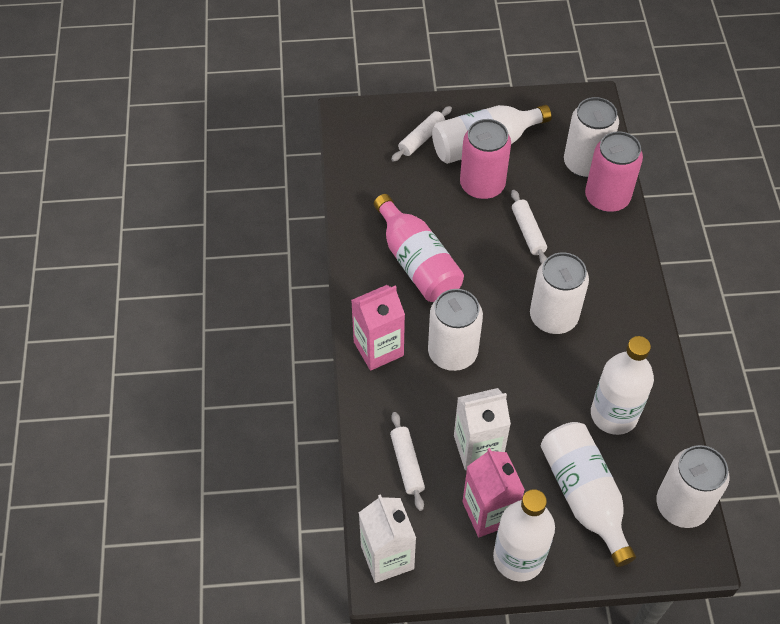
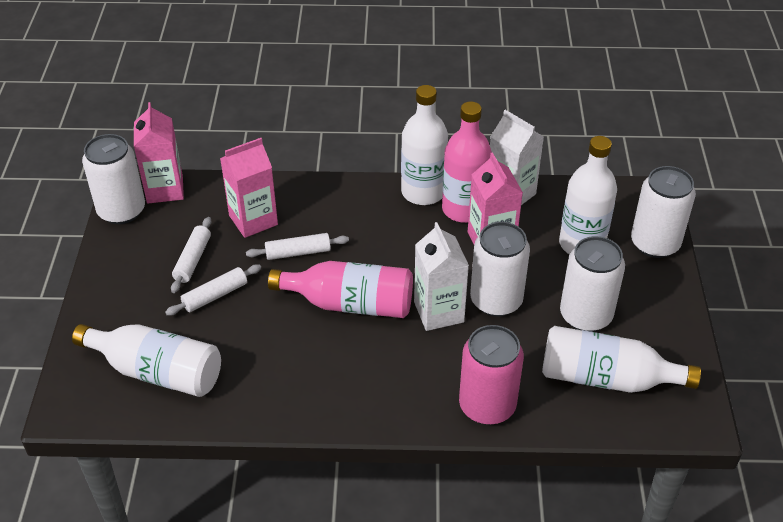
pink bottle: 1 -> 2
pink can: 2 -> 1
pink carton: 2 -> 3

